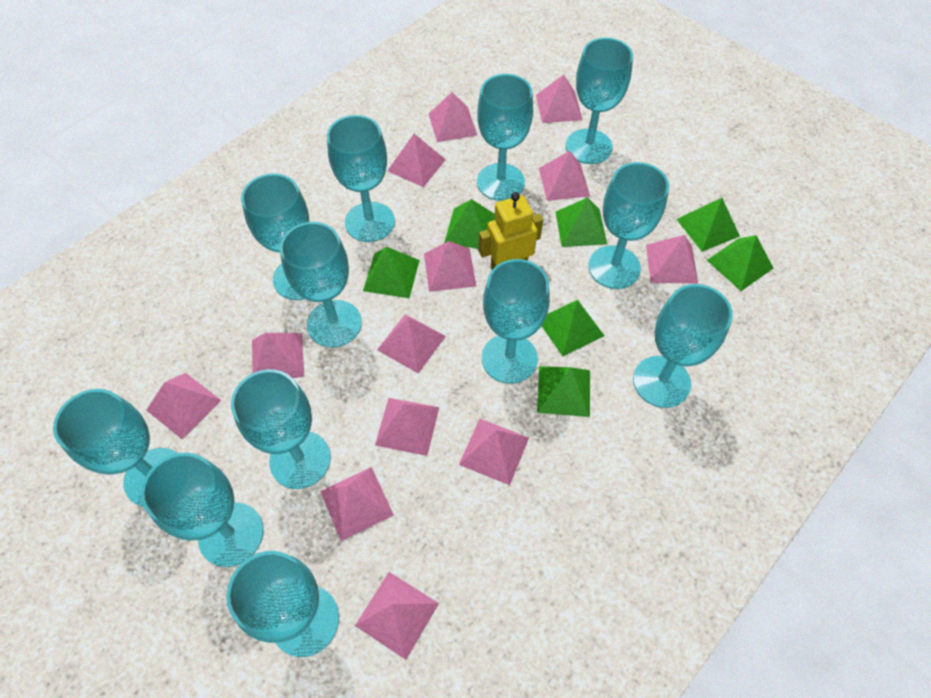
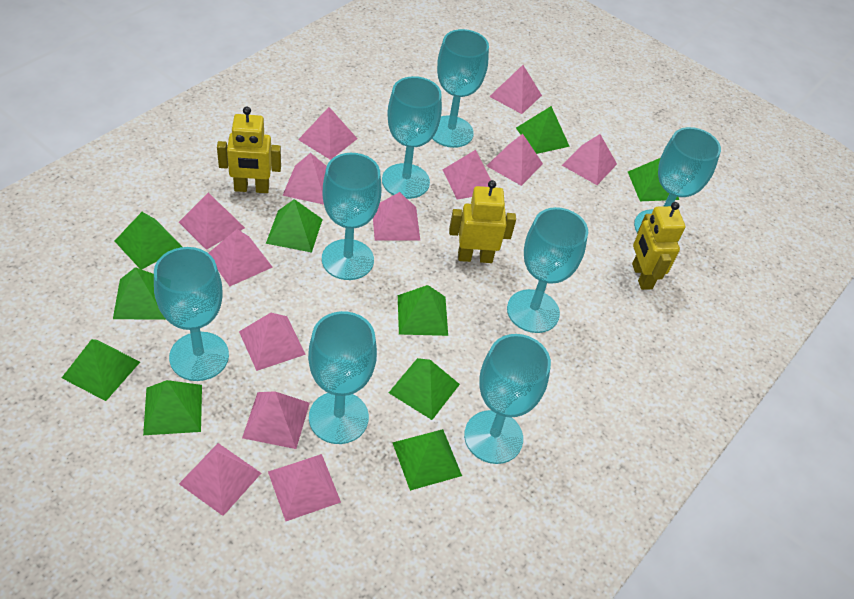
green pyramid: 7 -> 10
turquoise goblet: 12 -> 8
yellow robot: 1 -> 3

